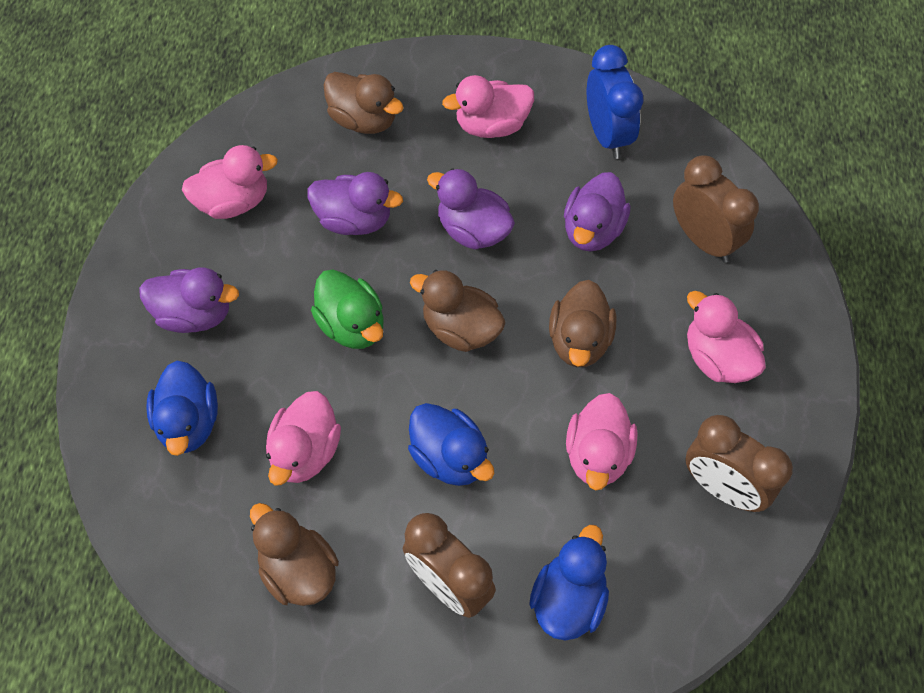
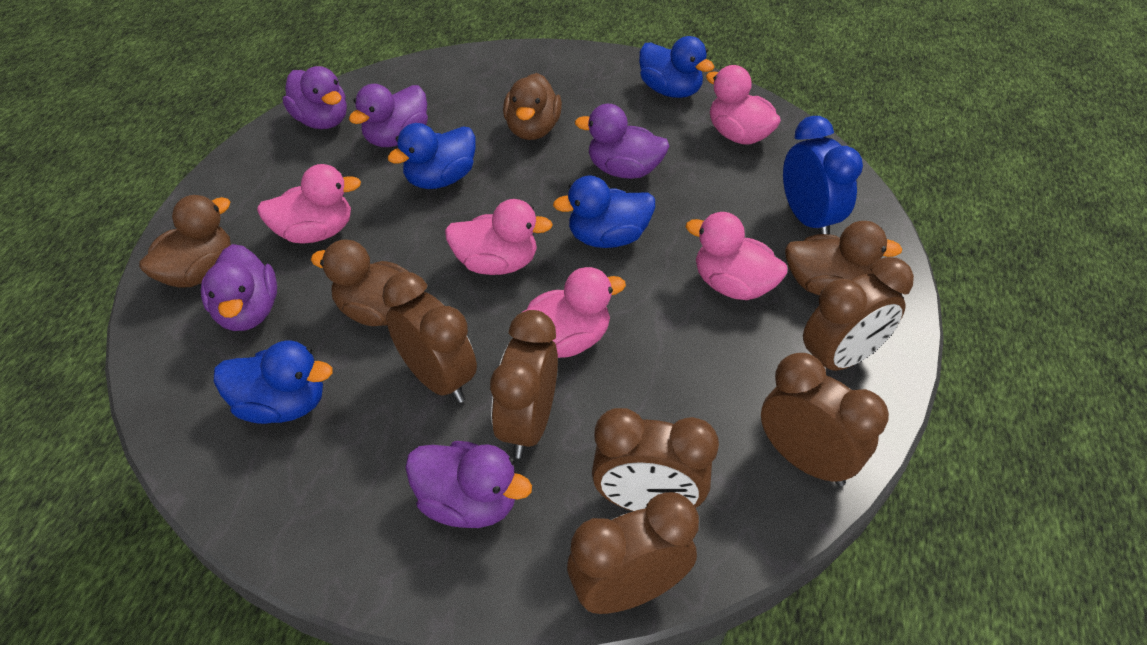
blue duck: 3 -> 4
brown clock: 3 -> 6
green duck: 1 -> 0
purple duck: 4 -> 5

